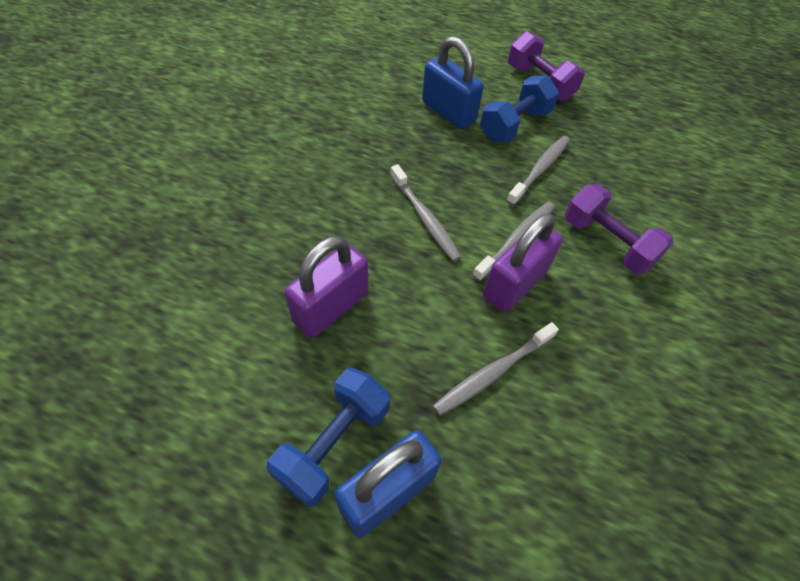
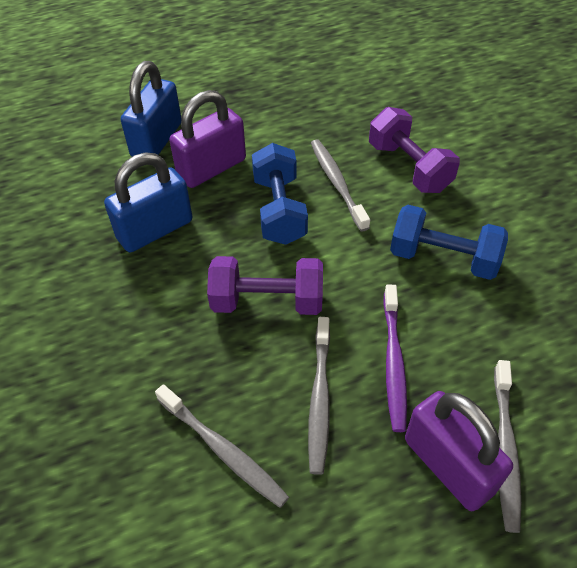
purple toothbrush: 0 -> 1

